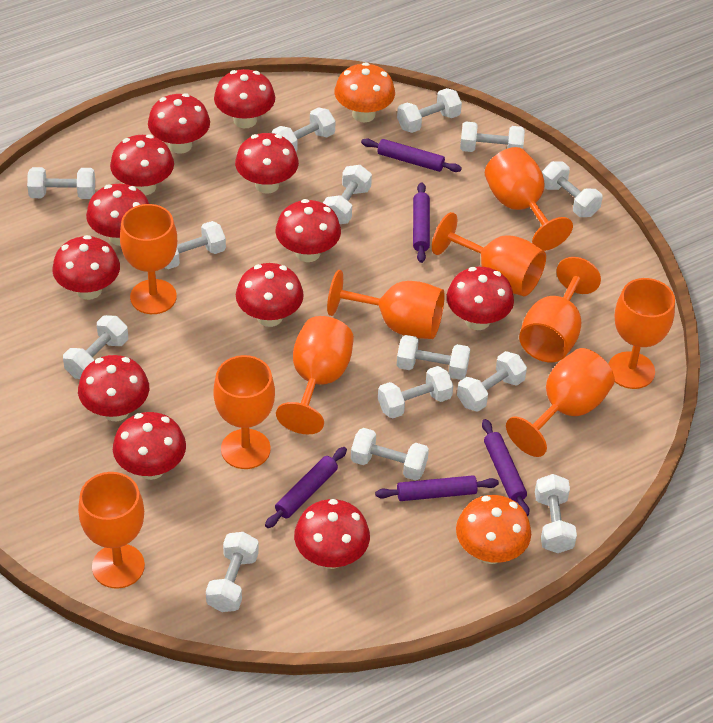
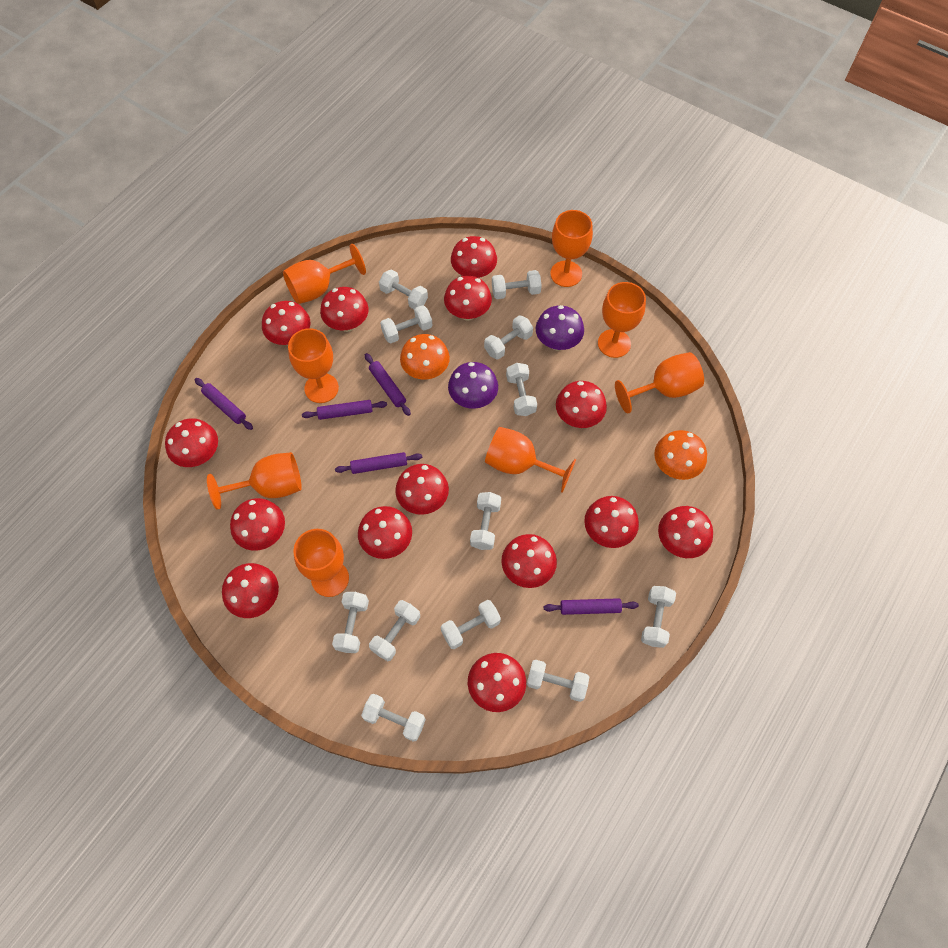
orange goblet: 10 -> 8
purple mushroom: 0 -> 2
red mushroom: 12 -> 14
white dumbbell: 14 -> 12

